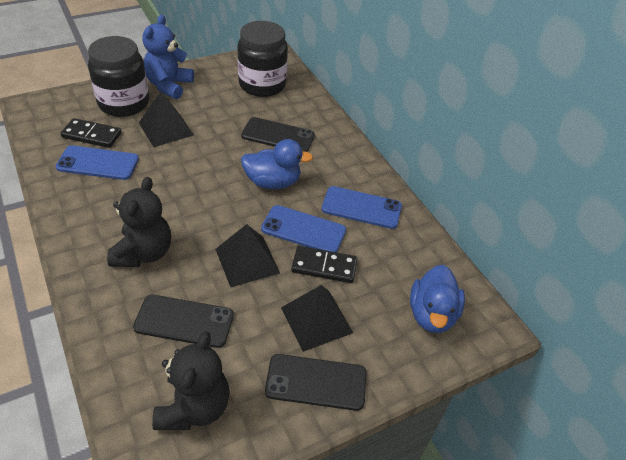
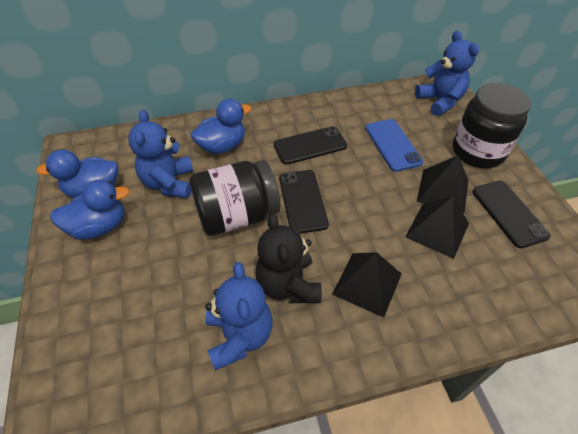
black domino: 2 -> 0
black teddy bear: 2 -> 1
blue duck: 2 -> 3
blue phone: 3 -> 1
blue teddy bear: 1 -> 3

